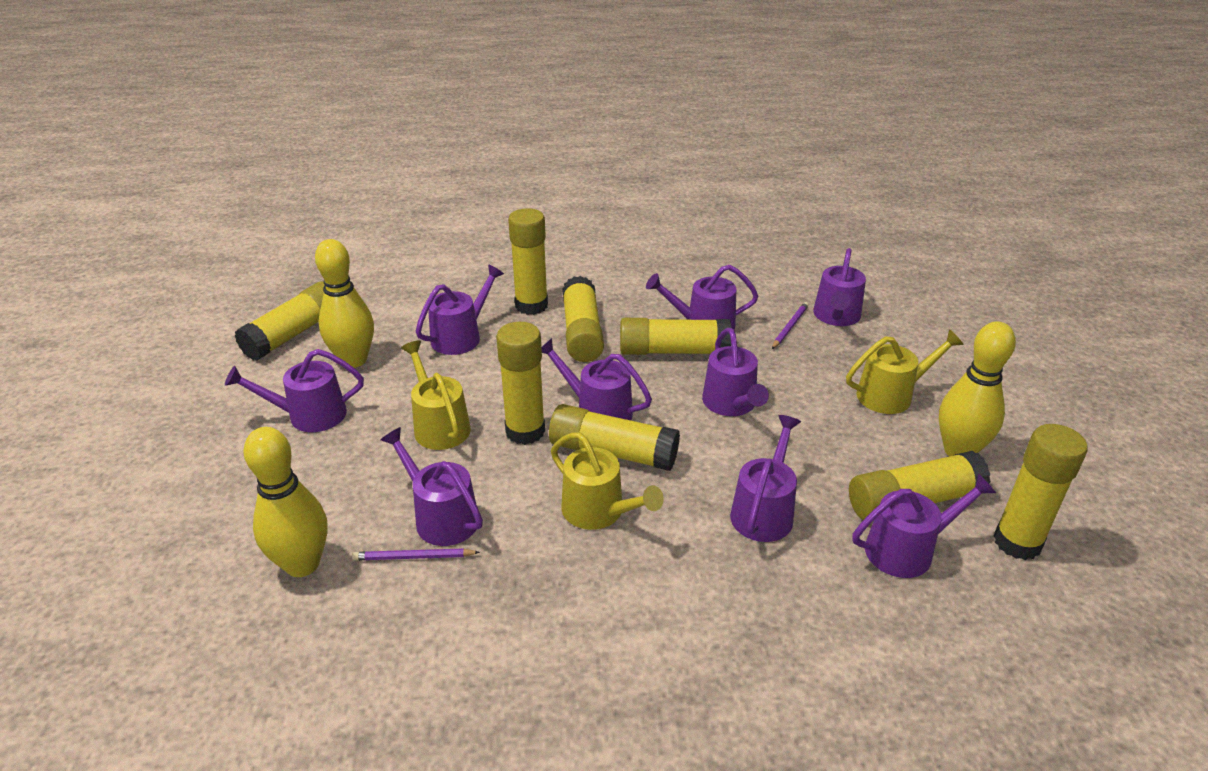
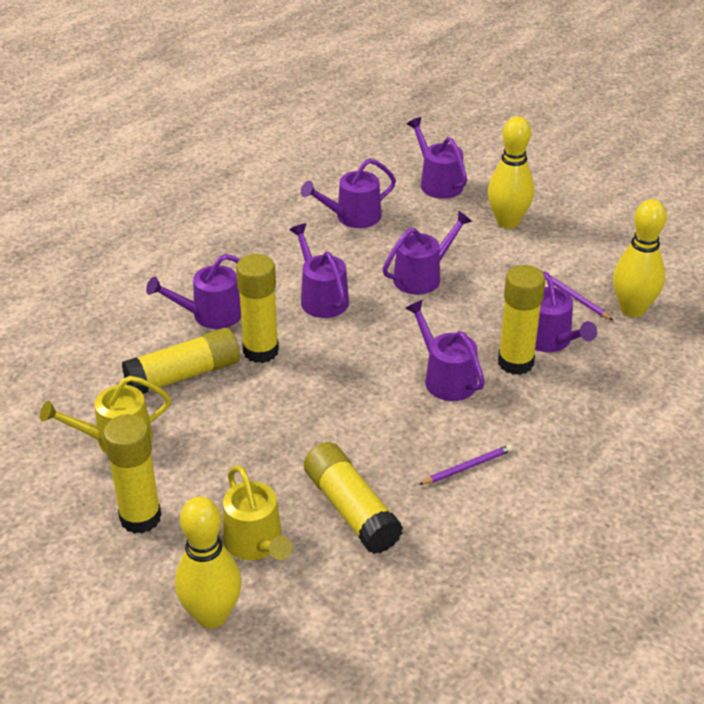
purple watering can: 9 -> 7
yellow glue stick: 8 -> 5
yellow watering can: 3 -> 2

